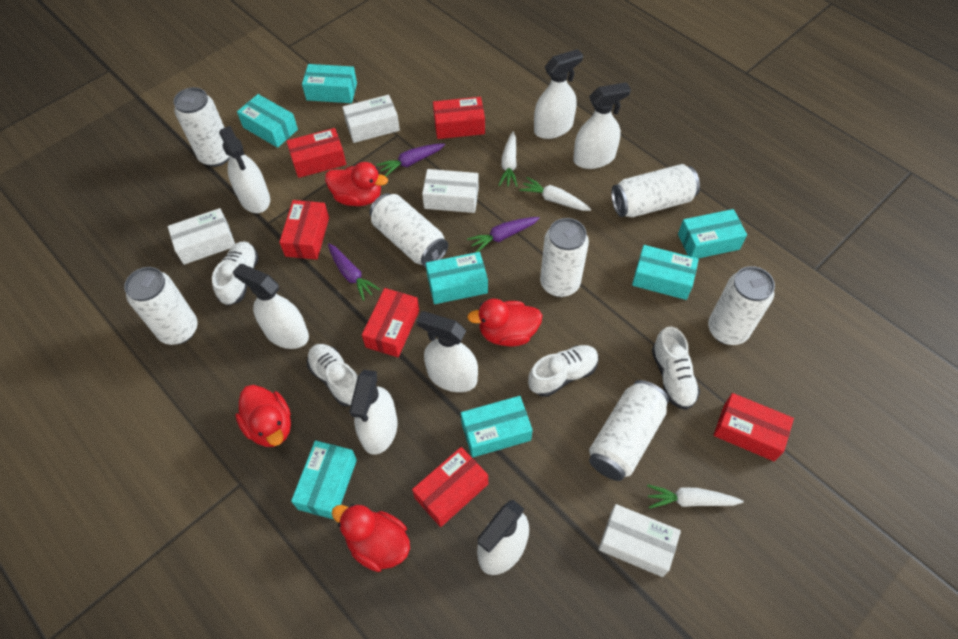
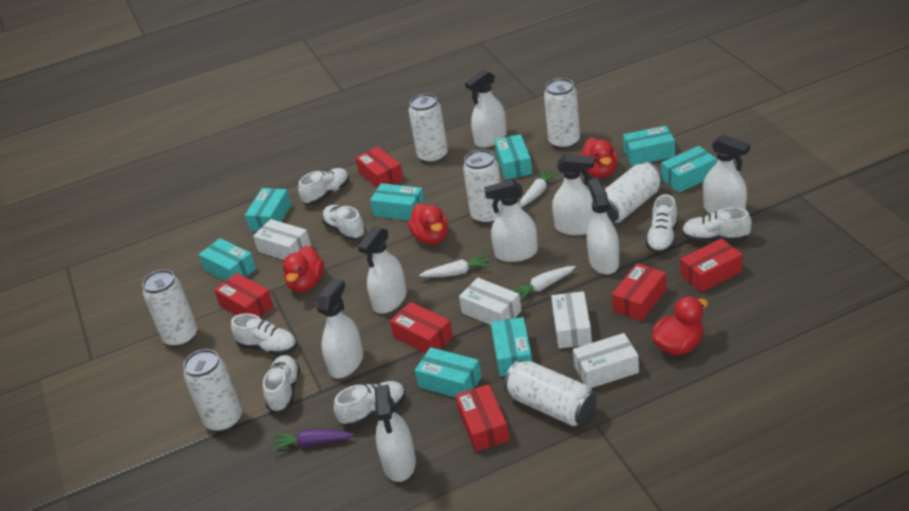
purple carrot: 3 -> 1
turquoise box: 7 -> 8
white shoe: 4 -> 7
white spray bottle: 7 -> 8

